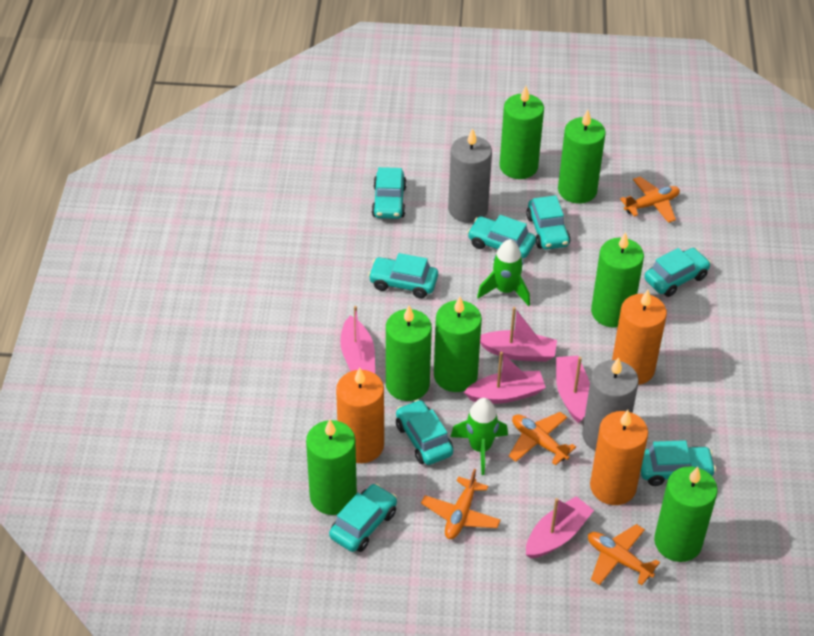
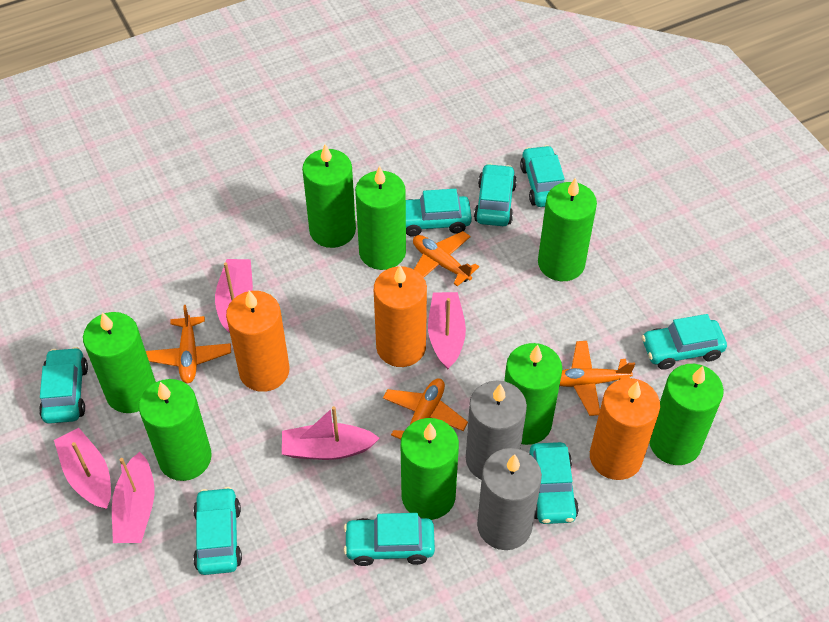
green candle: 7 -> 8
green rocket: 2 -> 0

